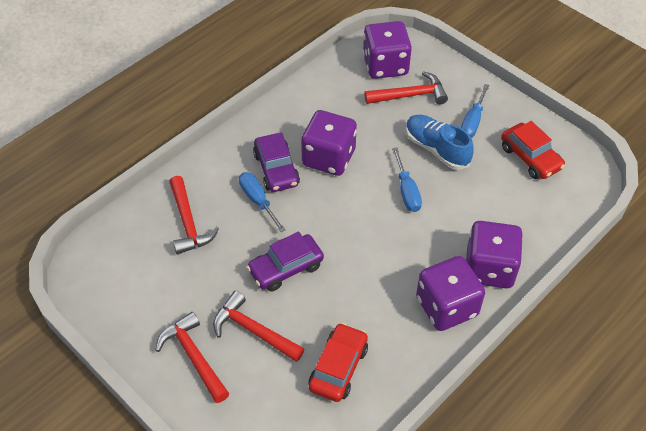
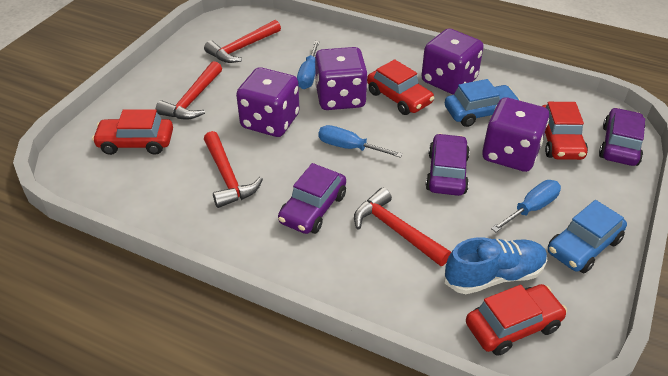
blue car: 0 -> 2
purple car: 2 -> 3
red car: 2 -> 4

